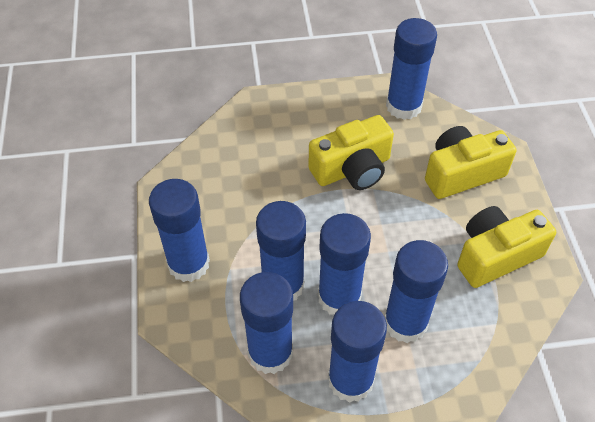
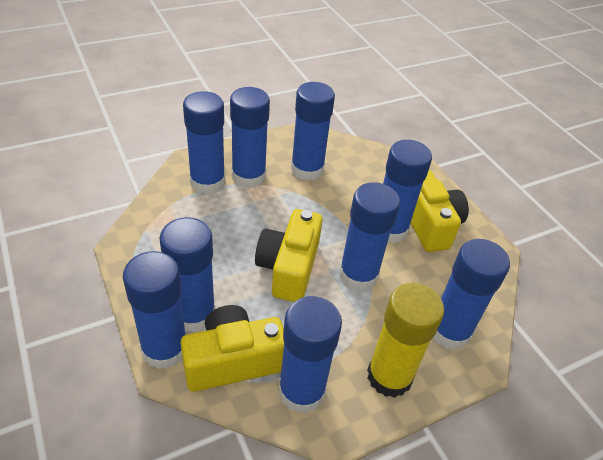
blue glue stick: 7 -> 9
yellow glue stick: 0 -> 1

